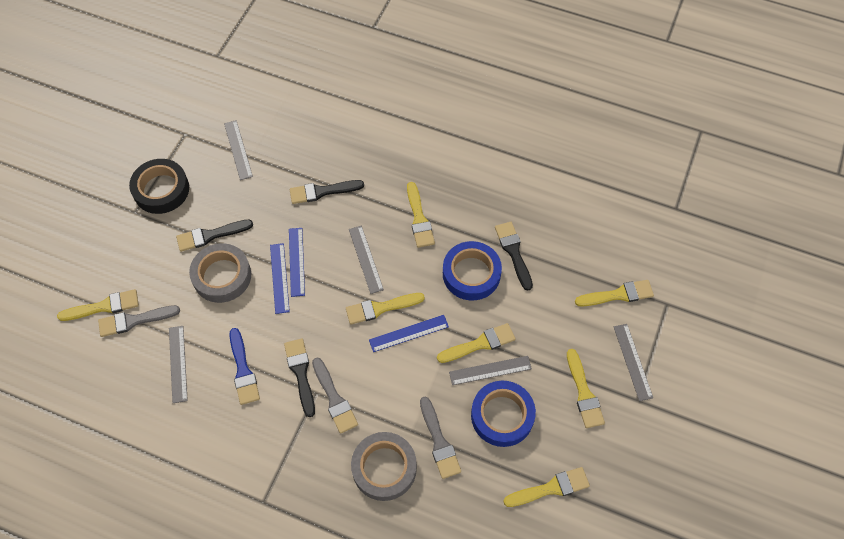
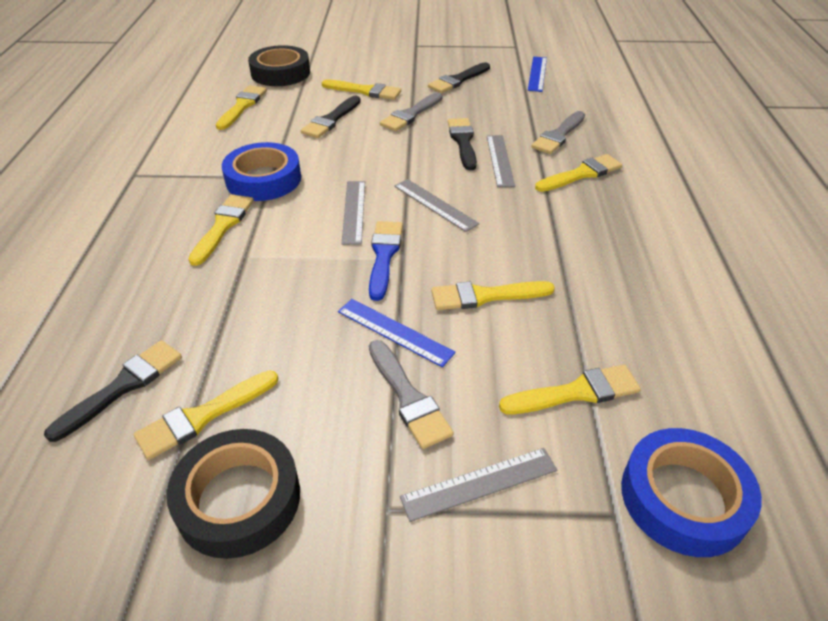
black tape: 1 -> 2
blue ruler: 3 -> 2
grey ruler: 5 -> 4
grey tape: 2 -> 0

